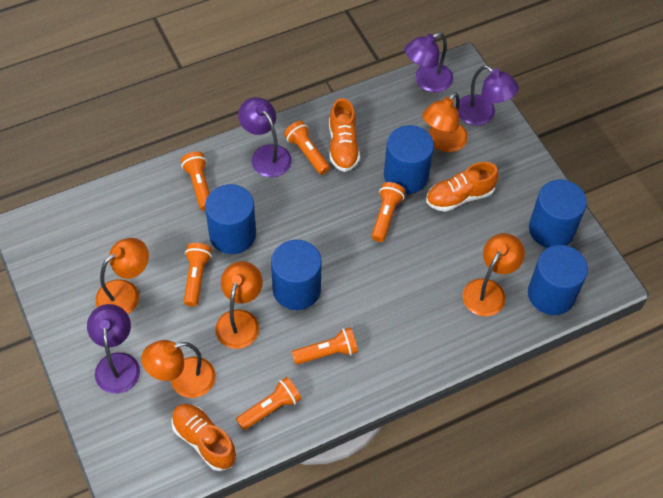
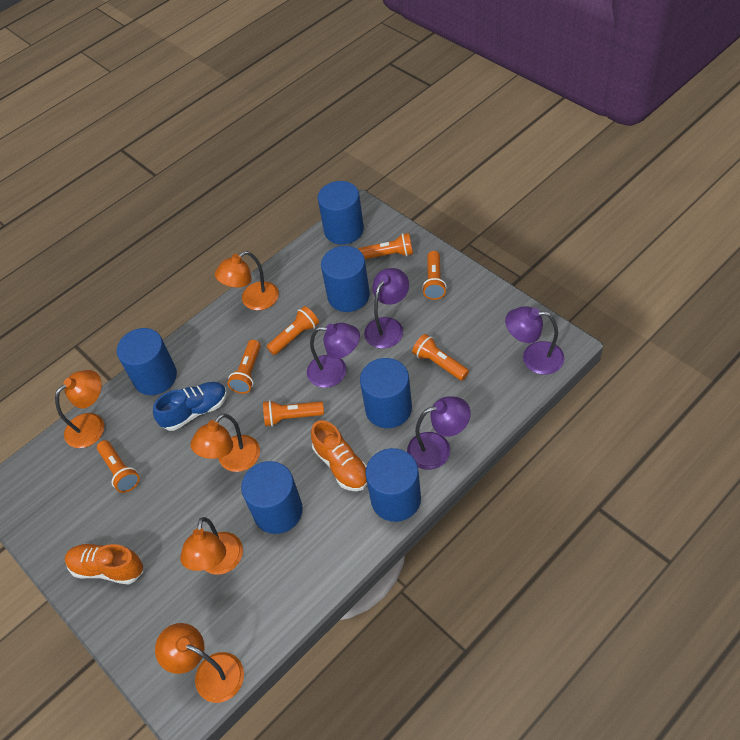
blue cylinder: 5 -> 6
blue shoe: 0 -> 1
orange flashlight: 6 -> 7
orange shoe: 3 -> 2

